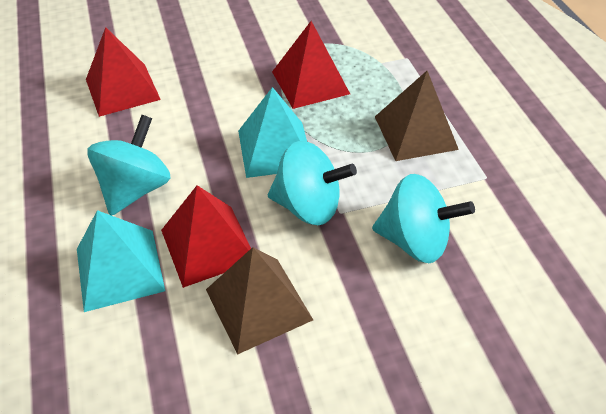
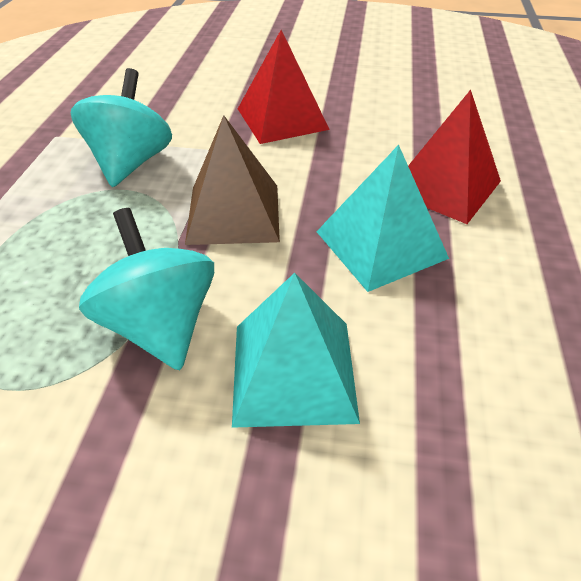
brown pyramid: 2 -> 1
red pyramid: 3 -> 2
turquoise spinning top: 3 -> 2

